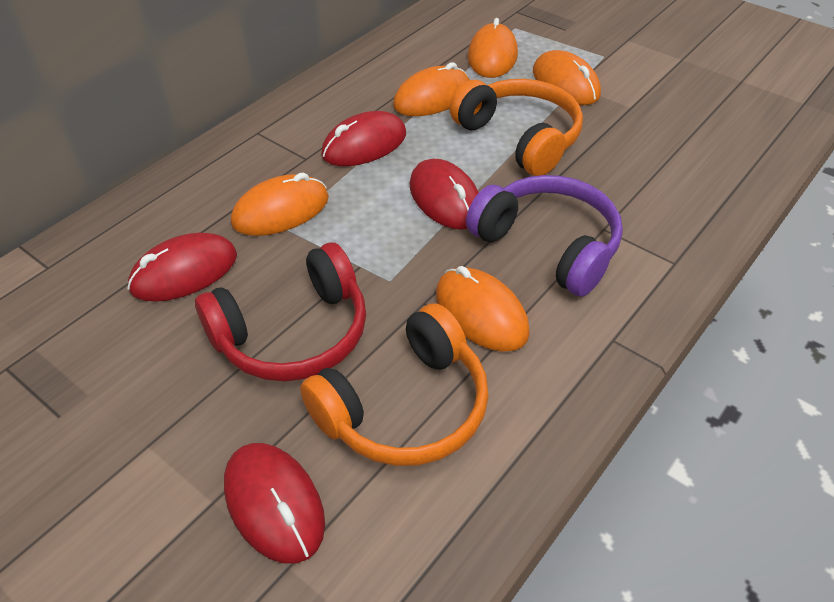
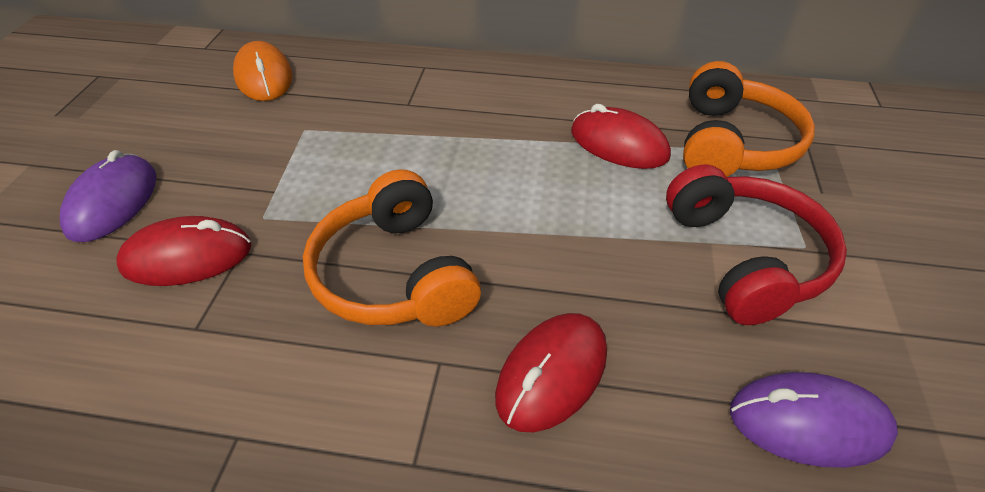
orange mouse: 5 -> 1
purple headphones: 1 -> 0
purple mouse: 0 -> 2
red mouse: 4 -> 3

